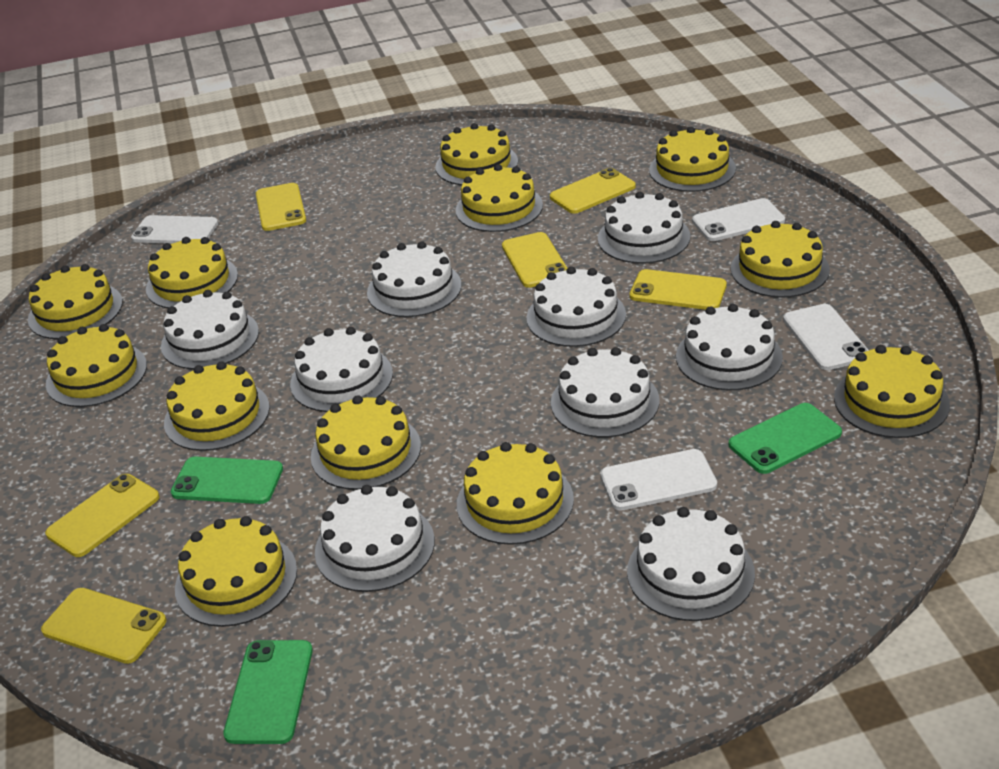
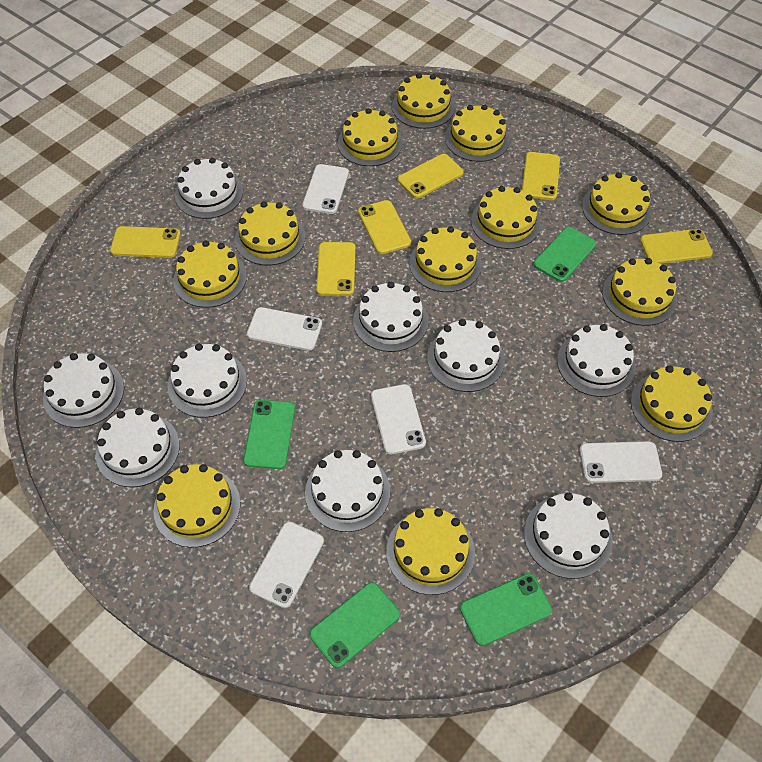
green phone: 3 -> 4
white phone: 4 -> 5

